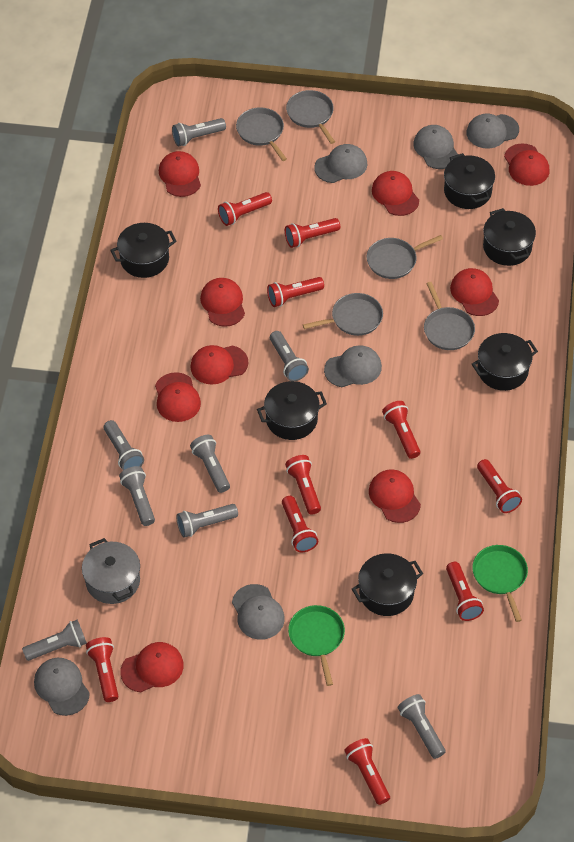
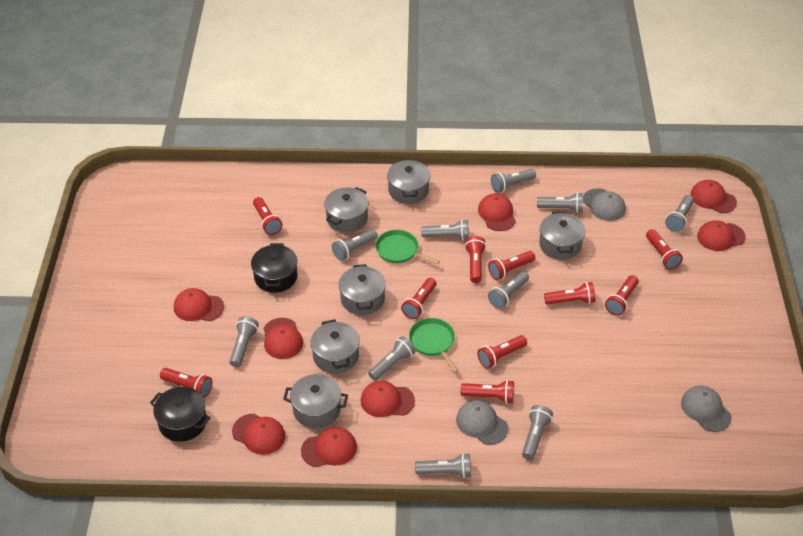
black pot: 6 -> 2
grey cap: 6 -> 3
grey flashlight: 8 -> 10
grey pan: 5 -> 0
grey pot: 1 -> 6
red cap: 9 -> 8

